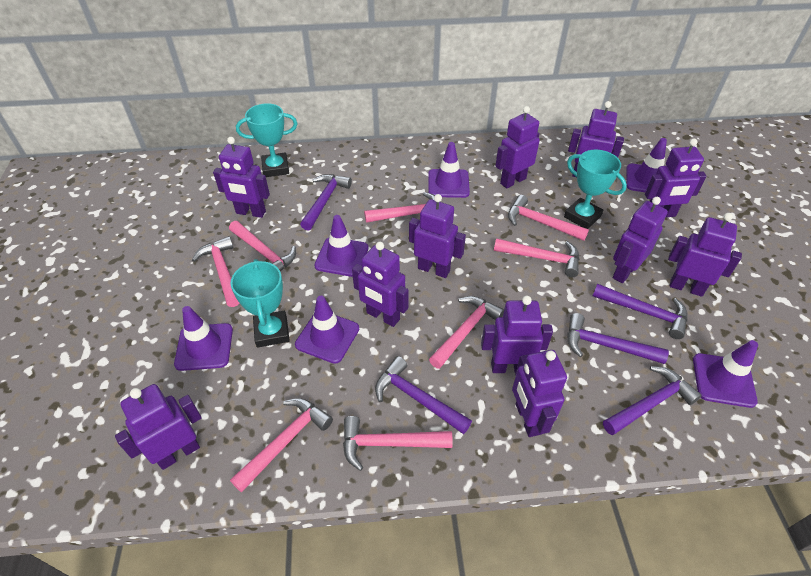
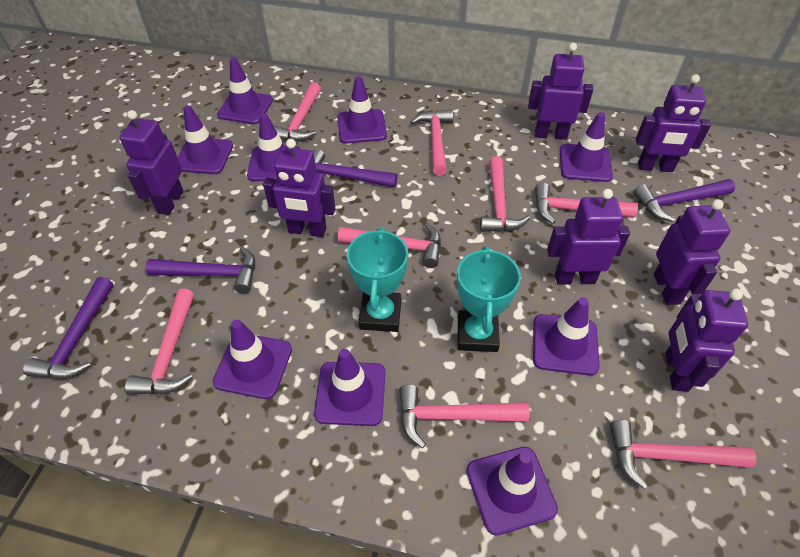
purple hammer: 5 -> 4
purple robot: 11 -> 7
purple traffic cone: 6 -> 9
turquoise trophy: 3 -> 2

